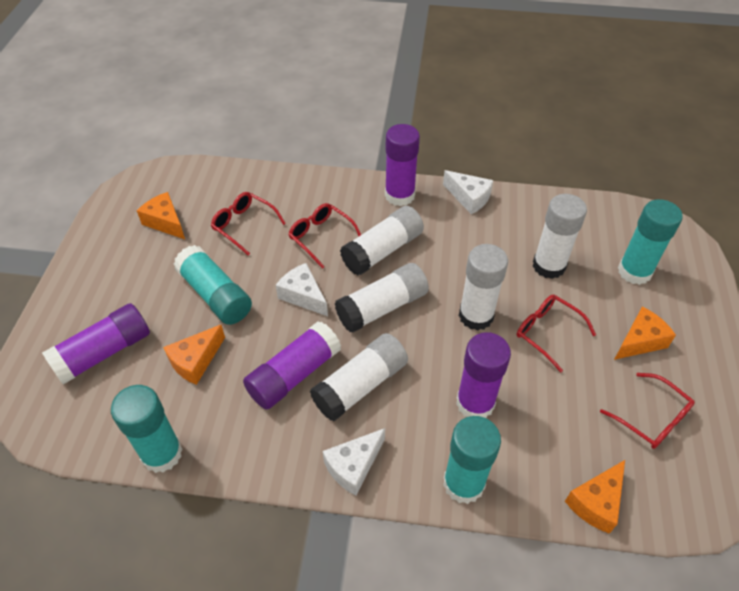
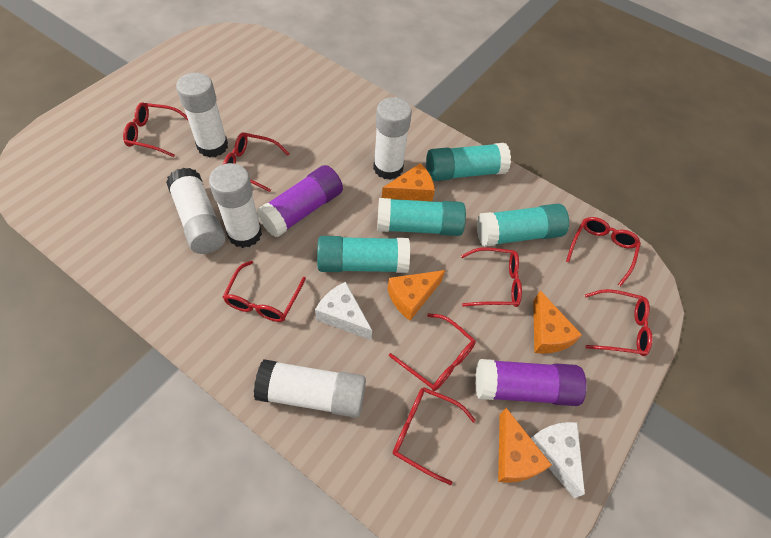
purple glue stick: 4 -> 2
red glasses: 4 -> 8
white cheese: 3 -> 2

